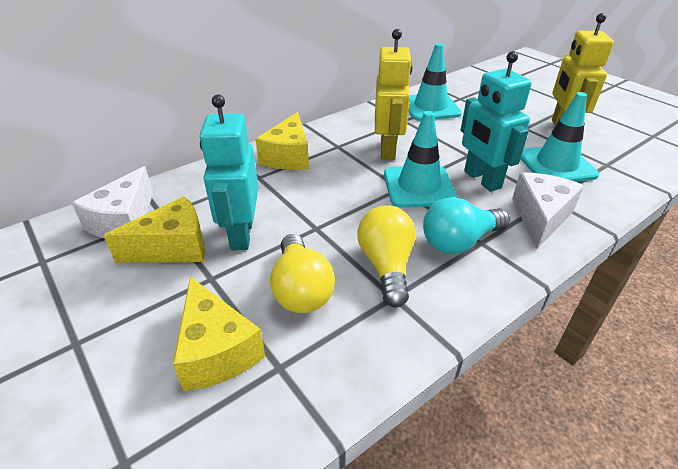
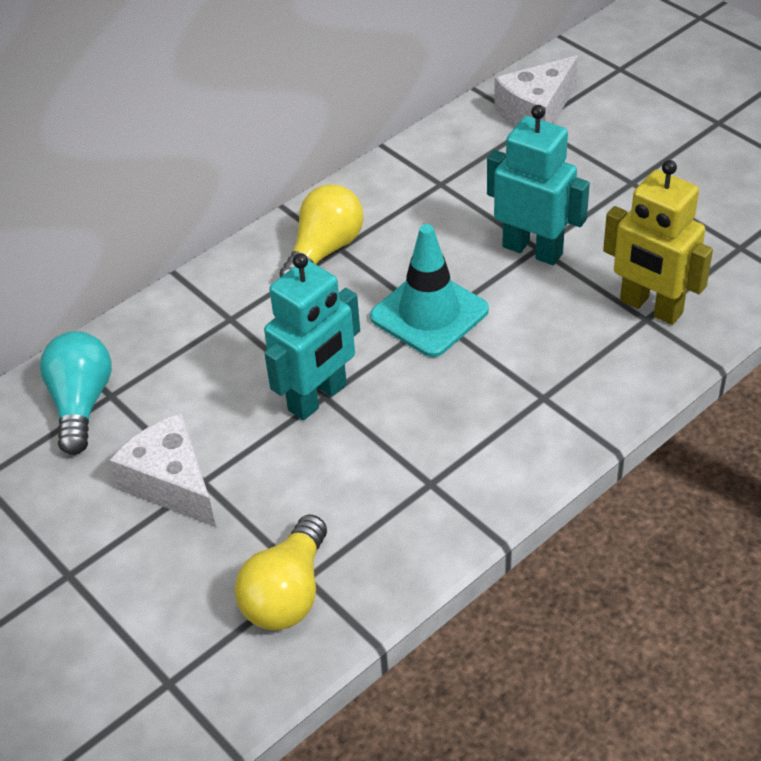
turquoise traffic cone: 3 -> 1
yellow cheese: 3 -> 0
yellow robot: 2 -> 1

